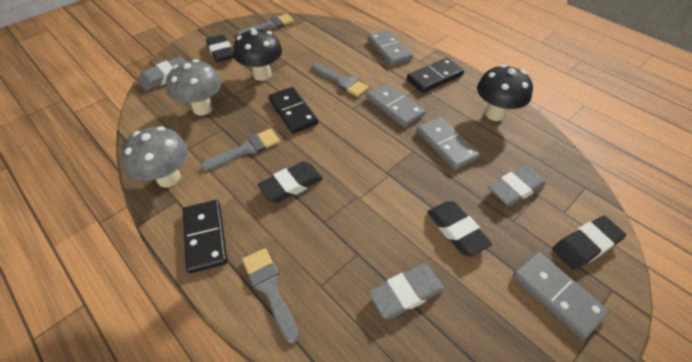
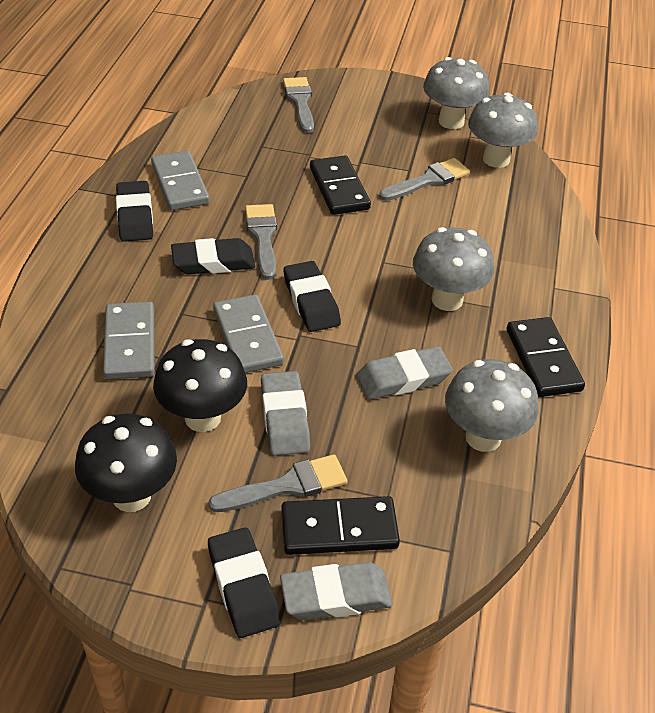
grey domino: 4 -> 3
grey mushroom: 2 -> 4

